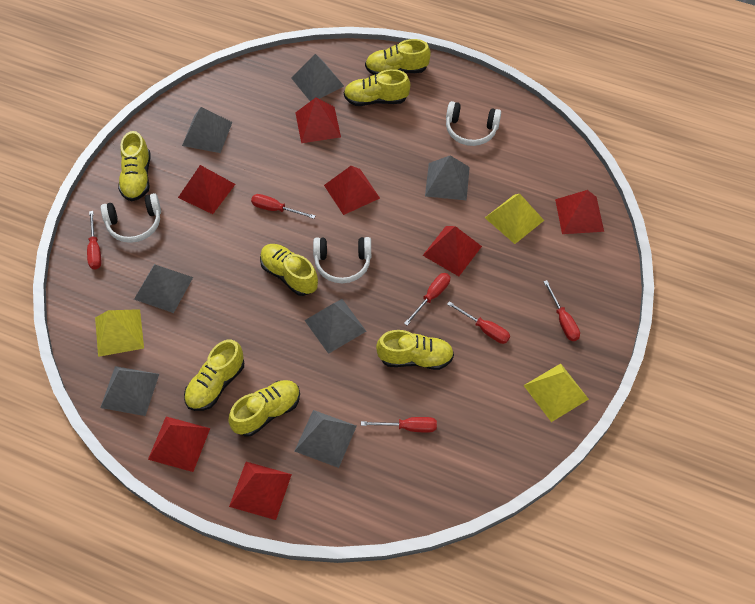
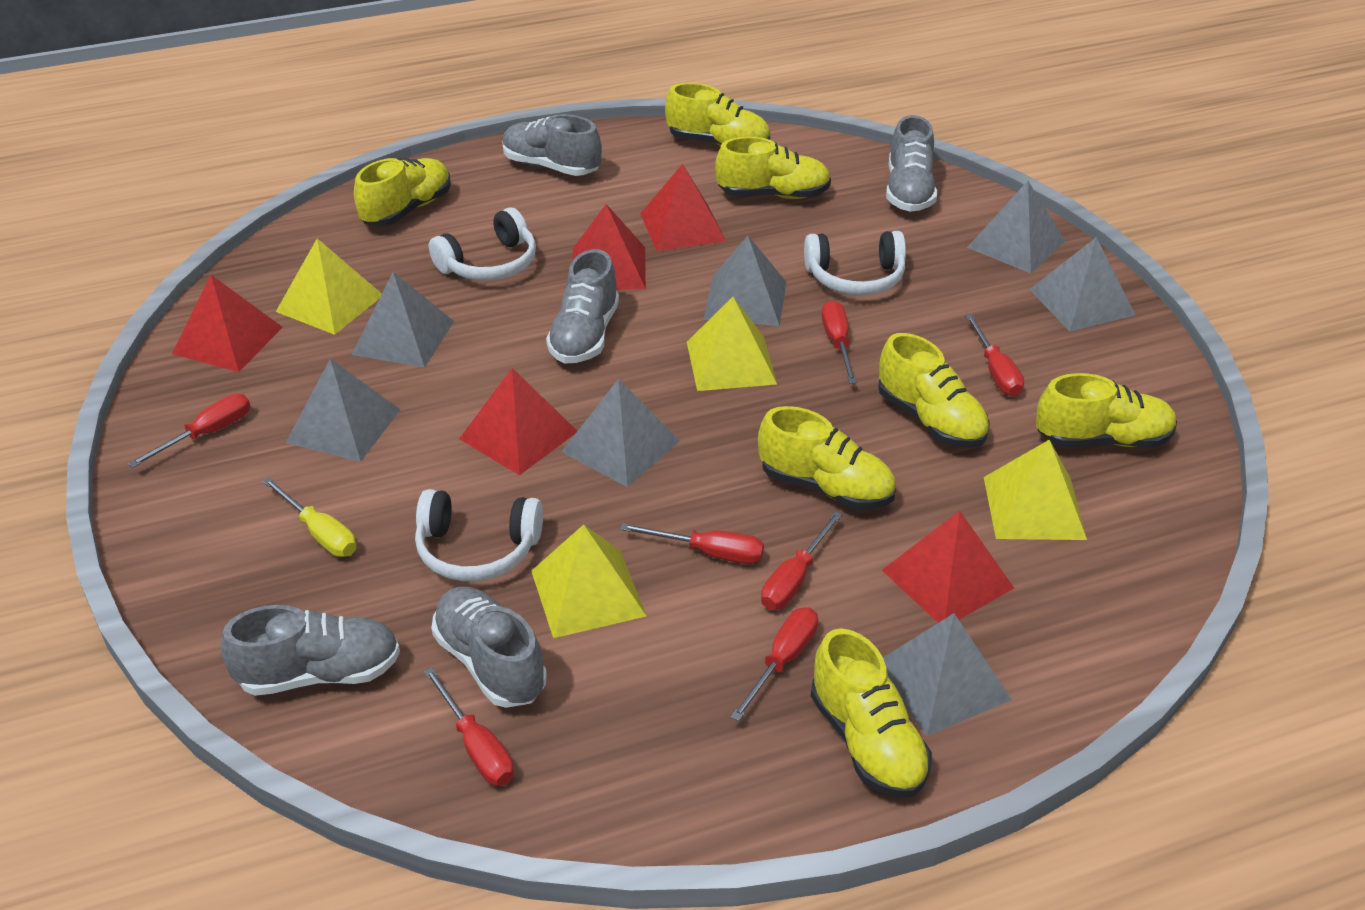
grey shoe: 0 -> 5
red pyramid: 7 -> 5
red screwdriver: 6 -> 7
yellow pyramid: 3 -> 4
yellow screwdriver: 0 -> 1

